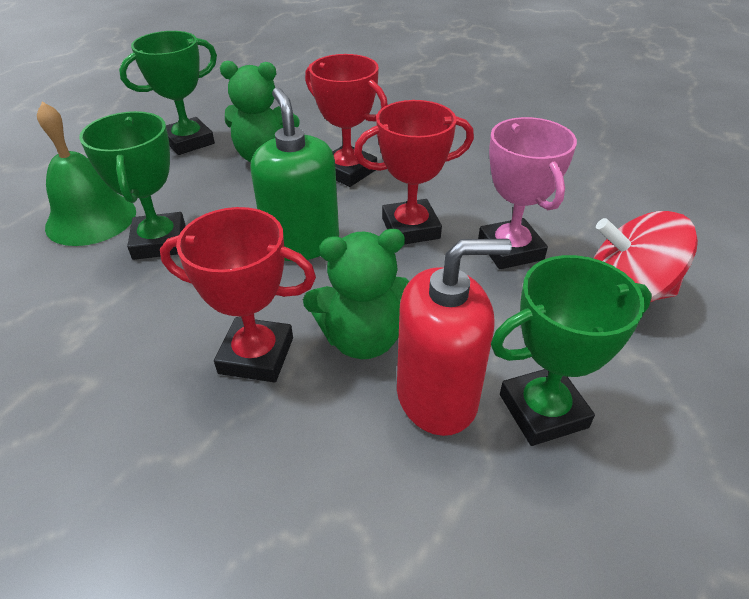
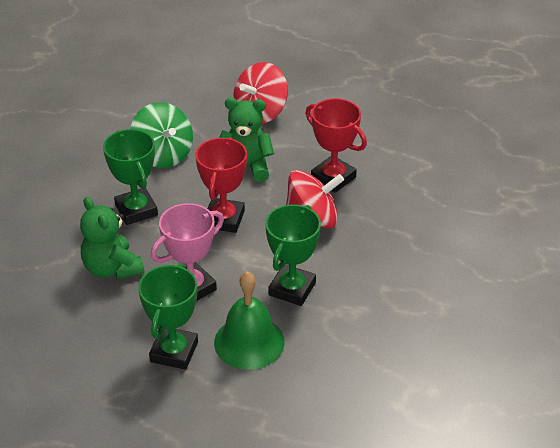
green soap dispenser: 1 -> 0
green spinning top: 0 -> 1
red soap dispenser: 1 -> 0
red spinning top: 1 -> 2
red trophy: 3 -> 2

